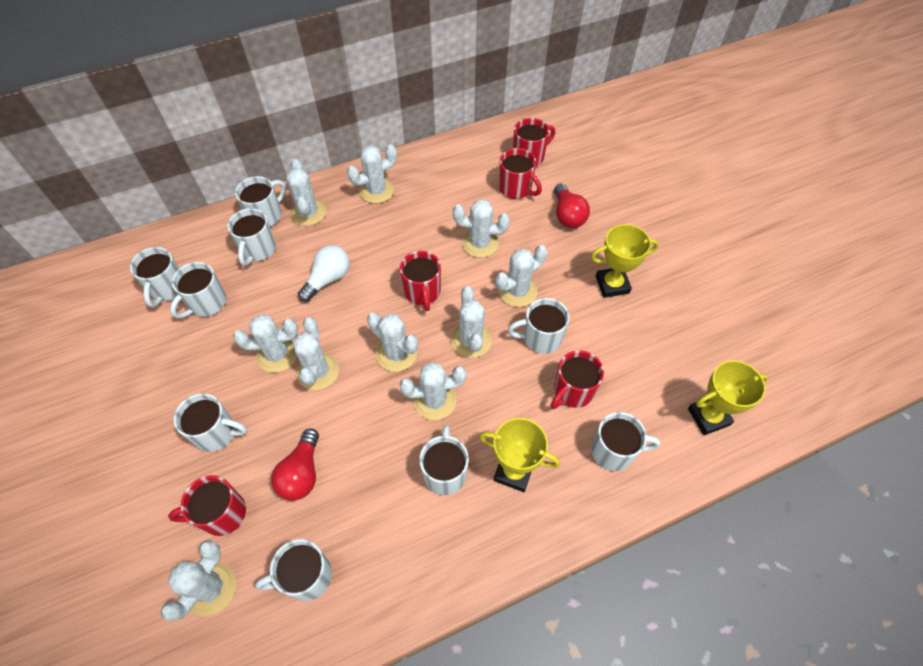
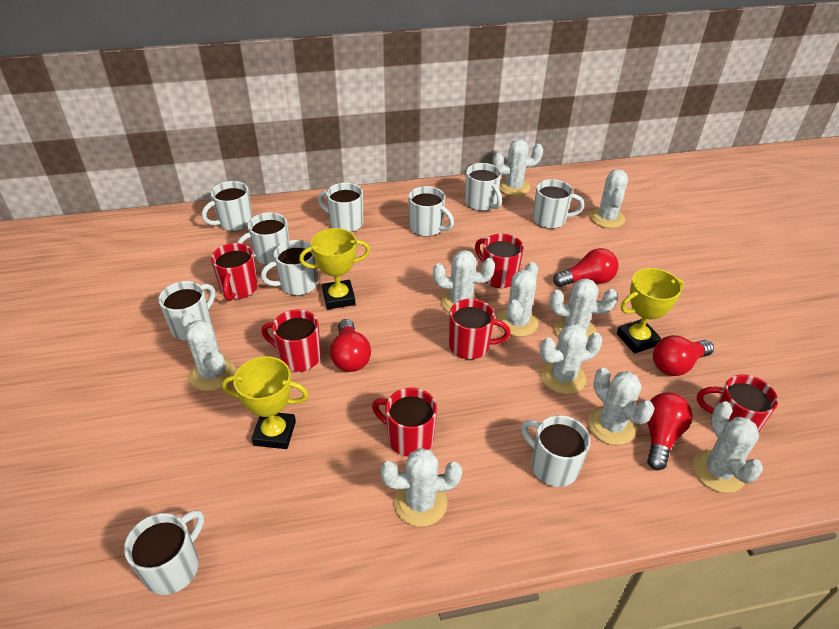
red light bulb: 2 -> 4
red mug: 5 -> 6
white light bulb: 1 -> 0
white mug: 9 -> 10

